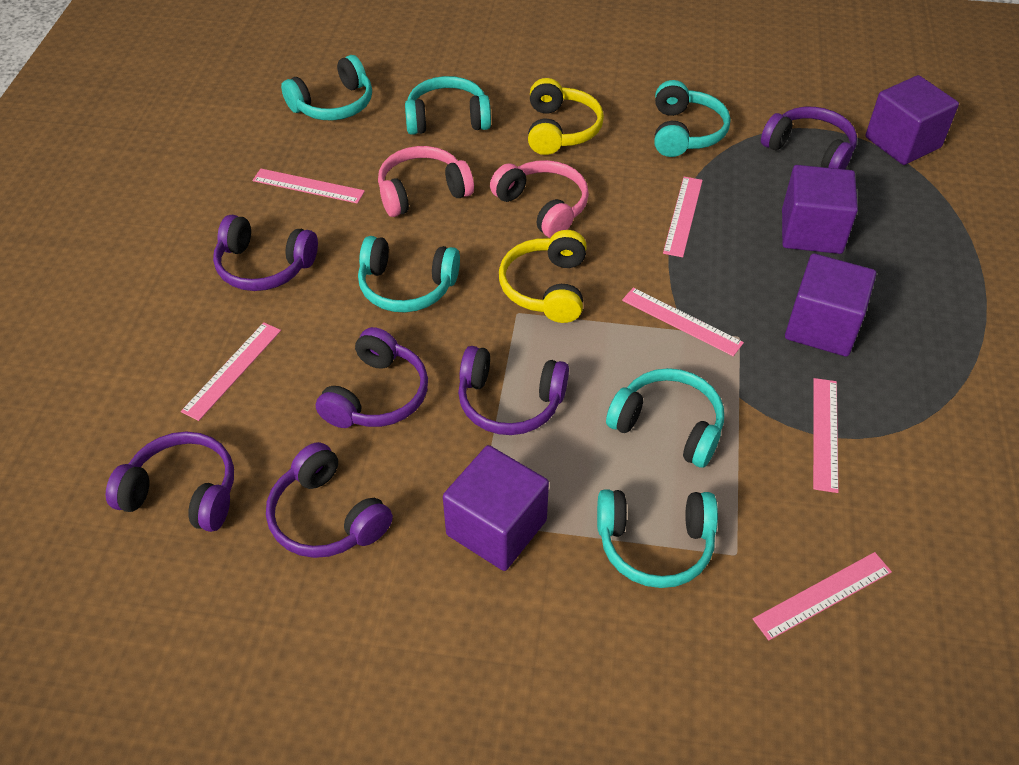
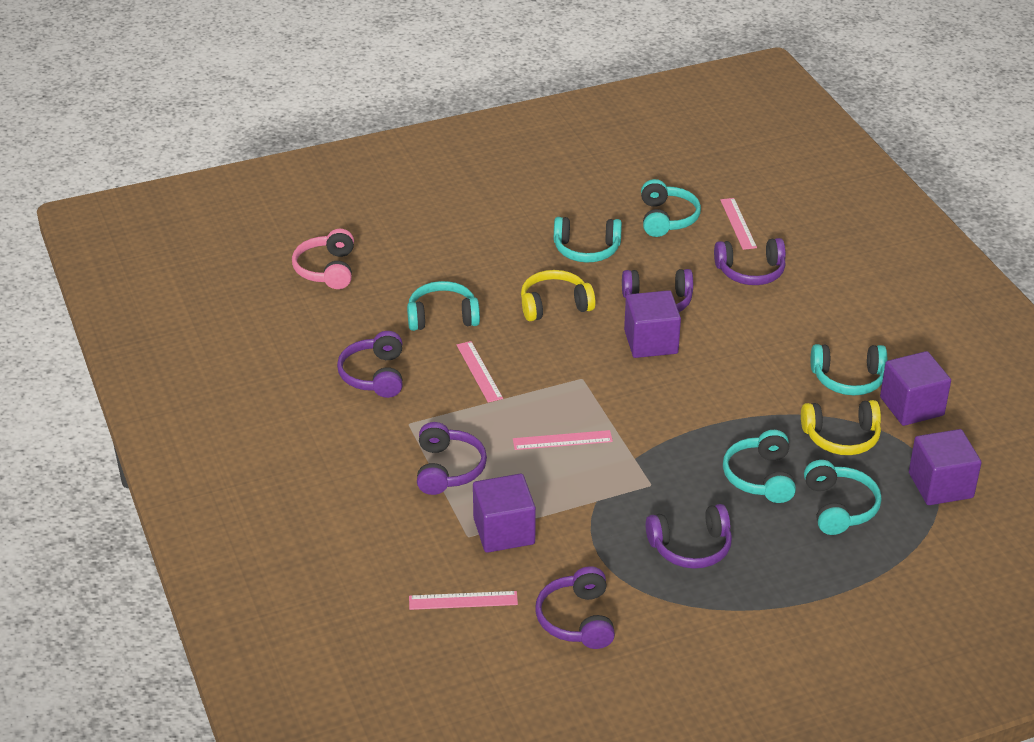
pink headphones: 2 -> 1
pink ruler: 6 -> 4

